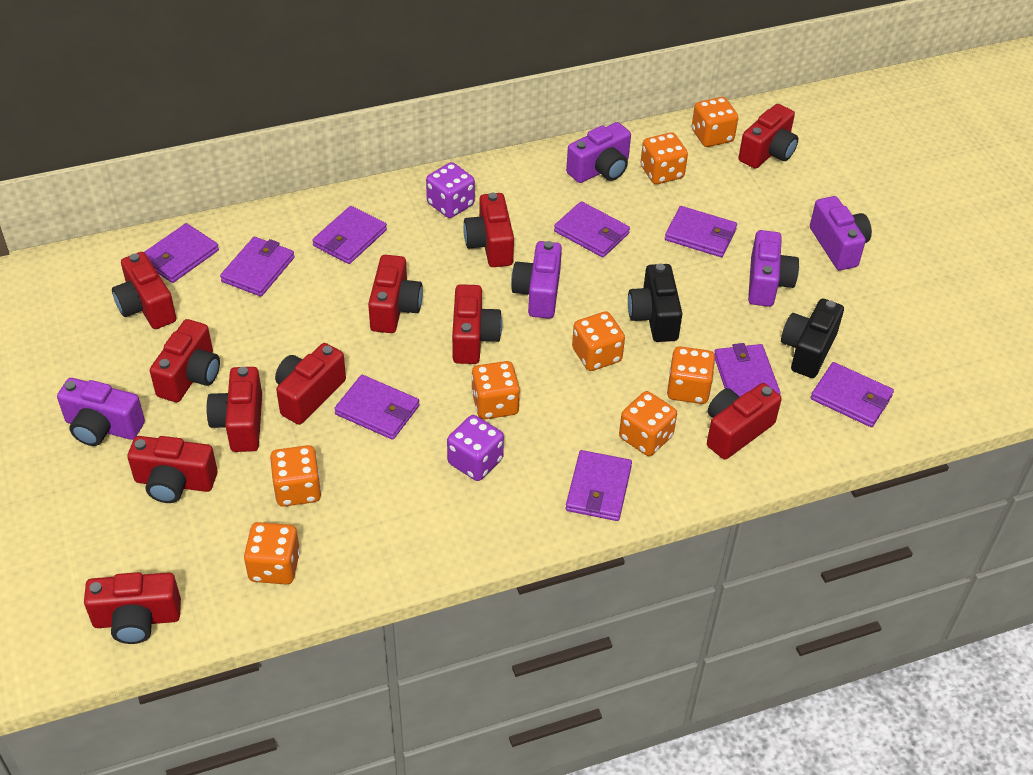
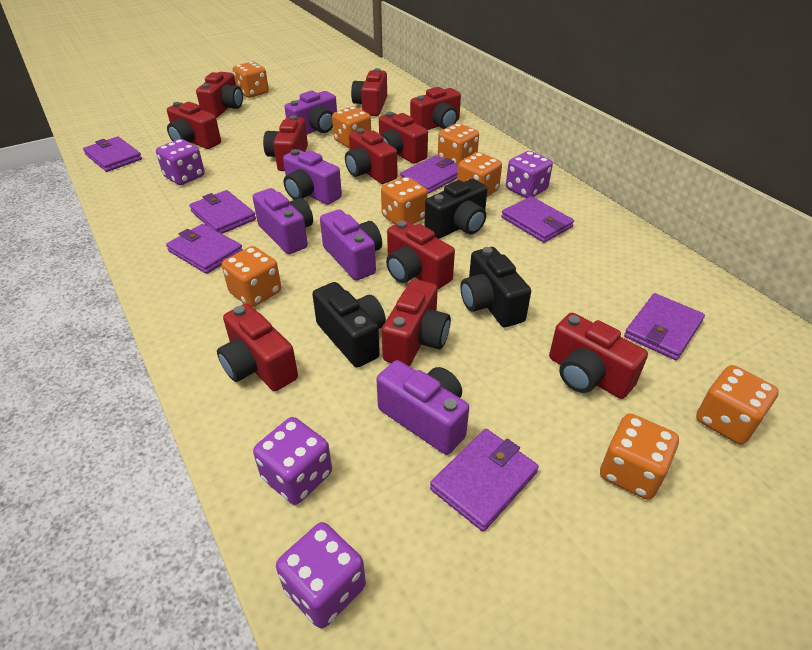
black camera: 2 -> 3
purple dice: 2 -> 4
purple wallet: 9 -> 7

